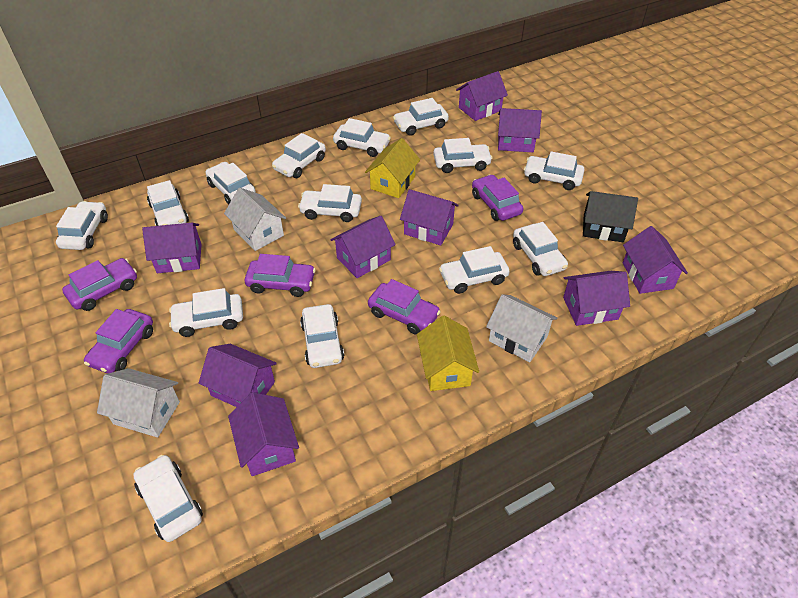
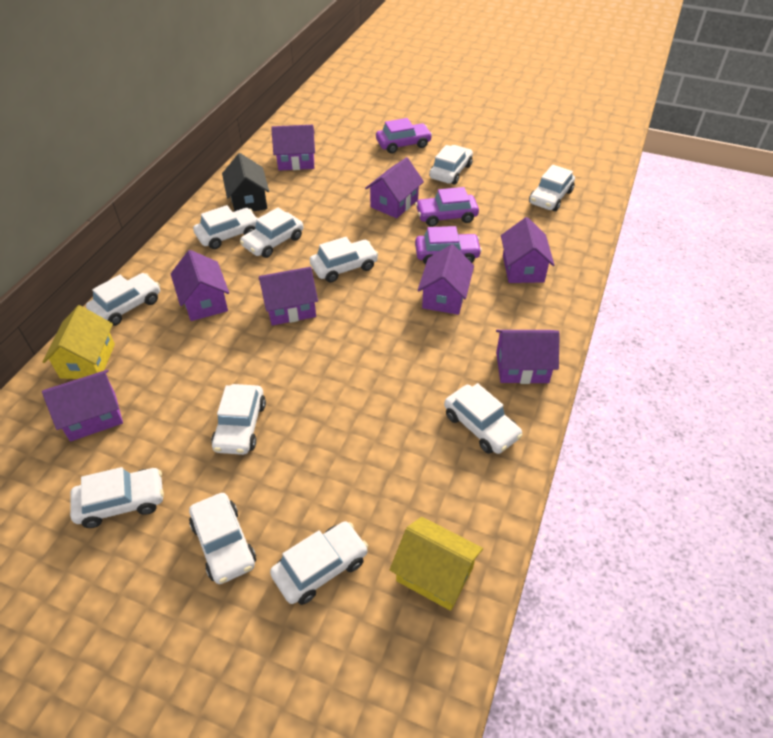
purple car: 5 -> 3
purple house: 9 -> 8
white car: 14 -> 11
white house: 3 -> 0

